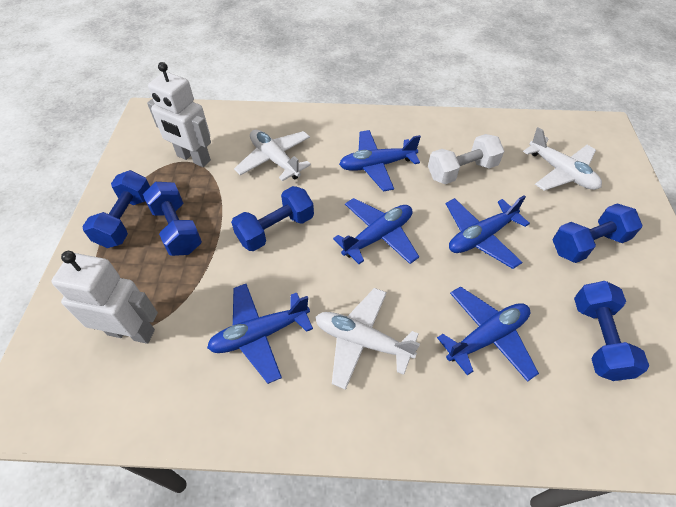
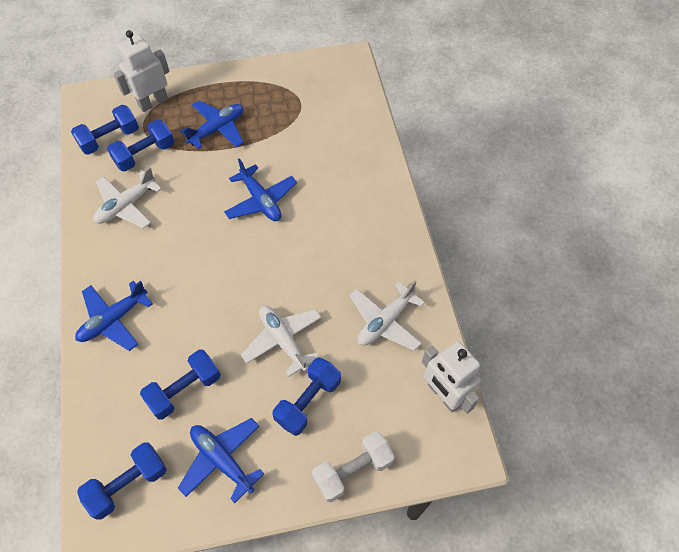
blue plane: 5 -> 4

